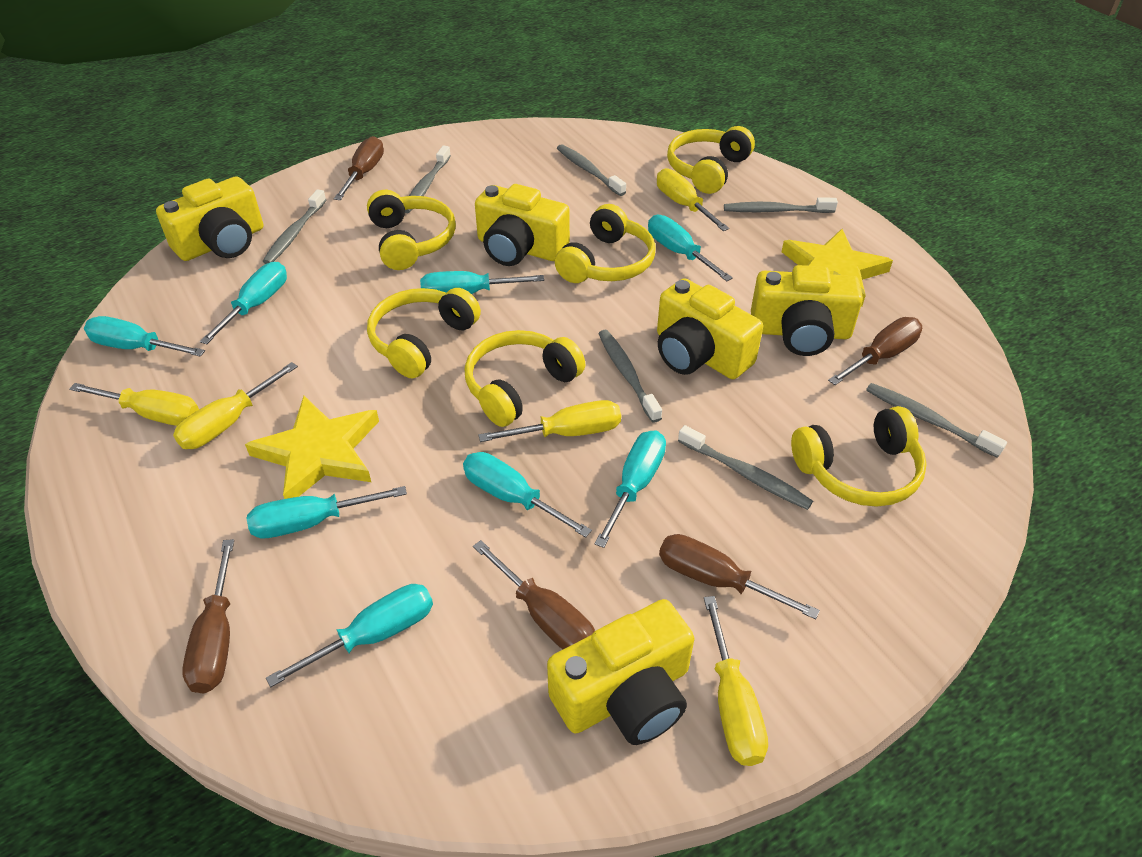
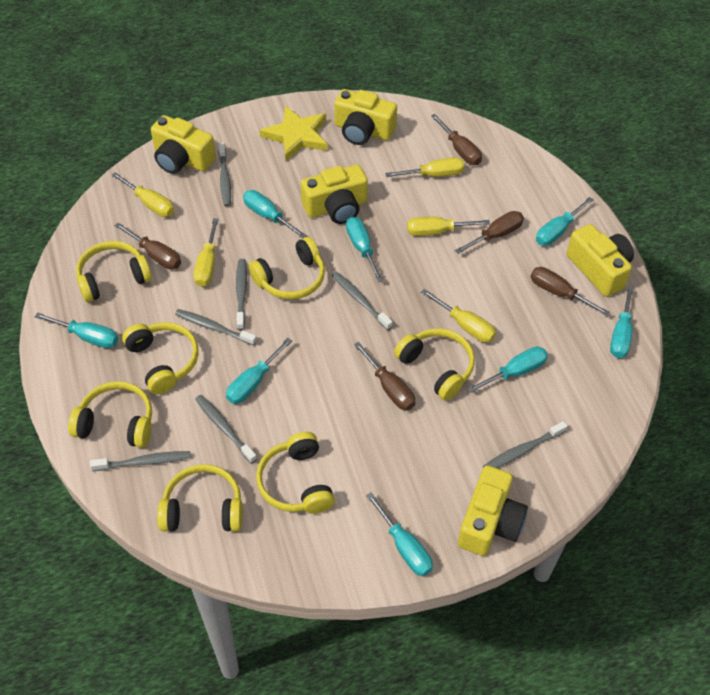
yellow headphones: 6 -> 7
yellow star: 2 -> 1

